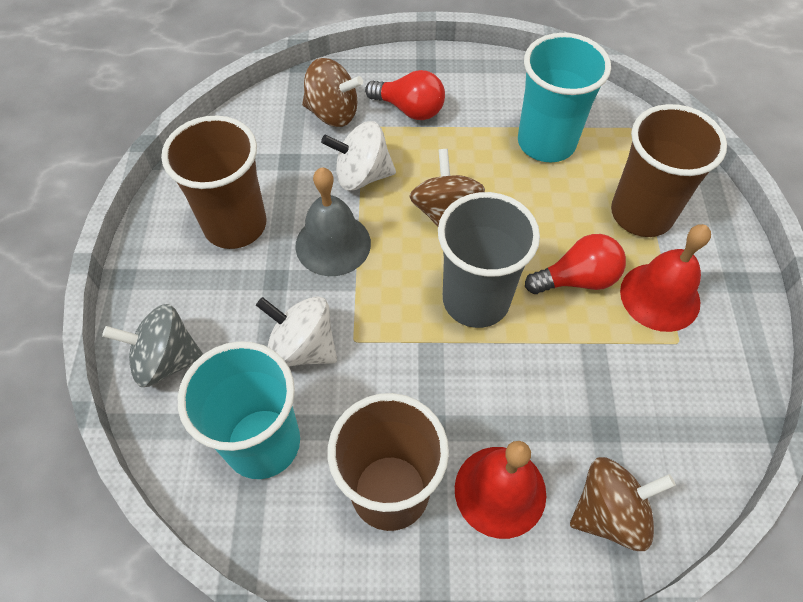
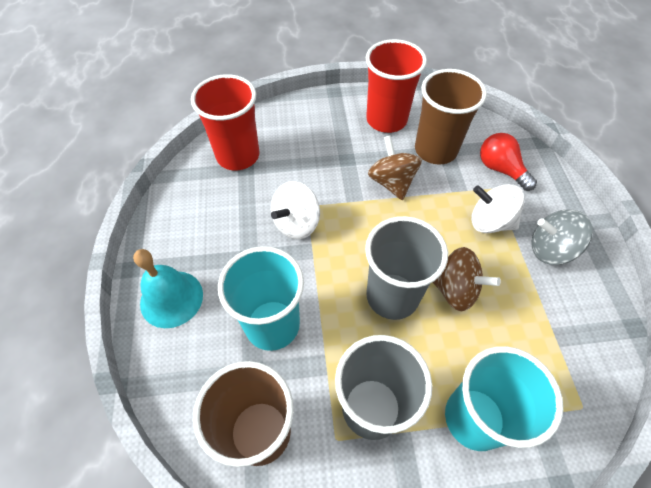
brown cup: 3 -> 2
brown spinning top: 3 -> 2
grey bell: 1 -> 0
grey cup: 1 -> 2
red bell: 2 -> 0
red cup: 0 -> 2
red light bulb: 2 -> 1
turquoise bell: 0 -> 1

